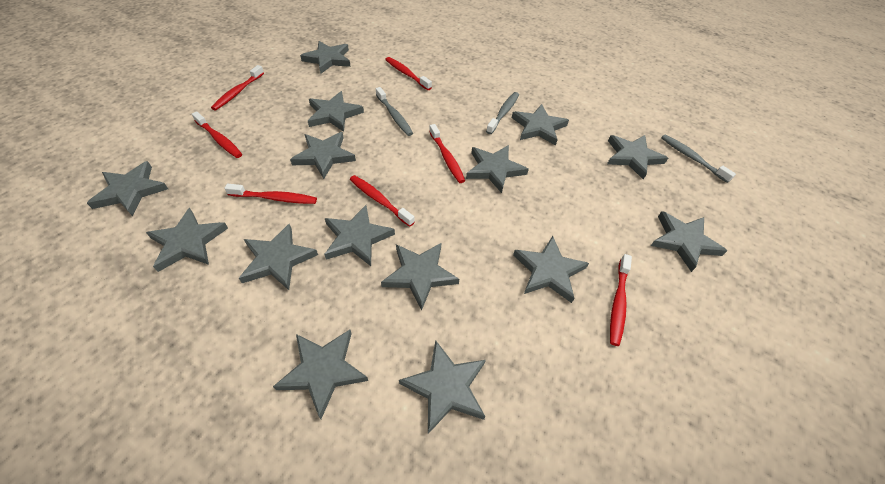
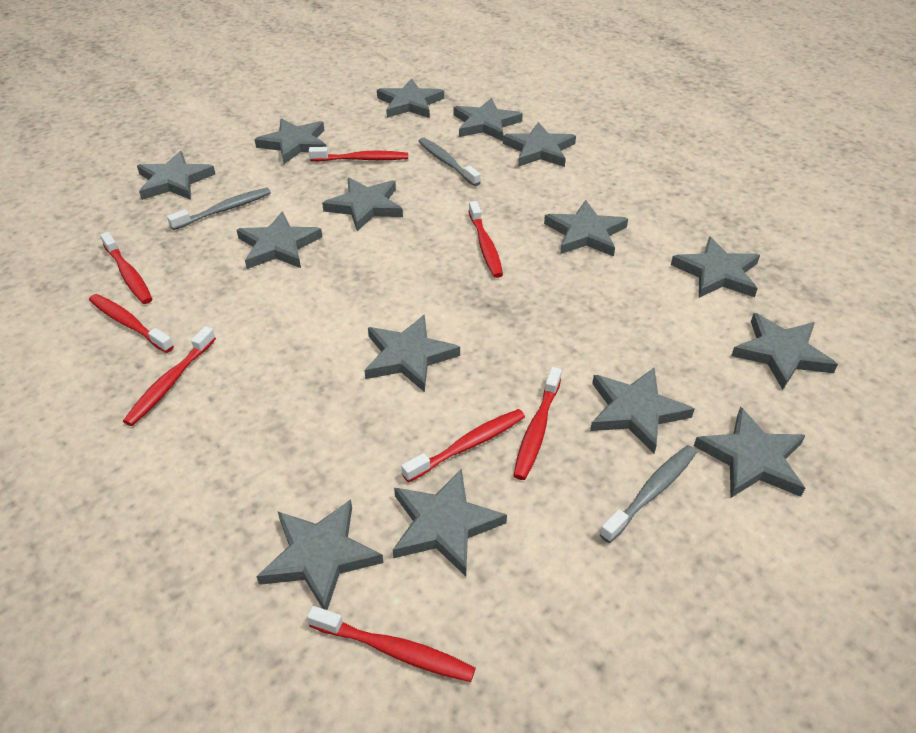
red toothbrush: 7 -> 8

